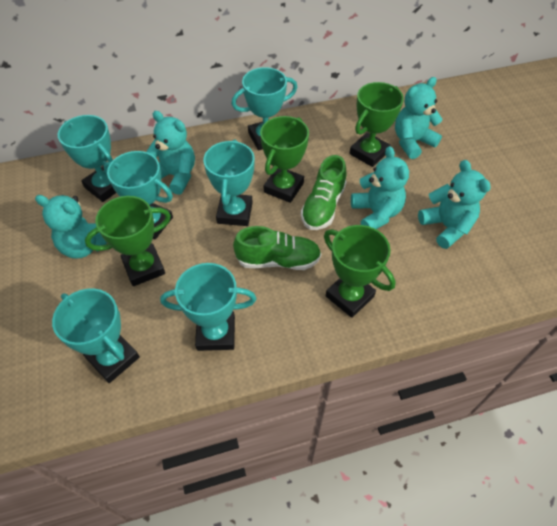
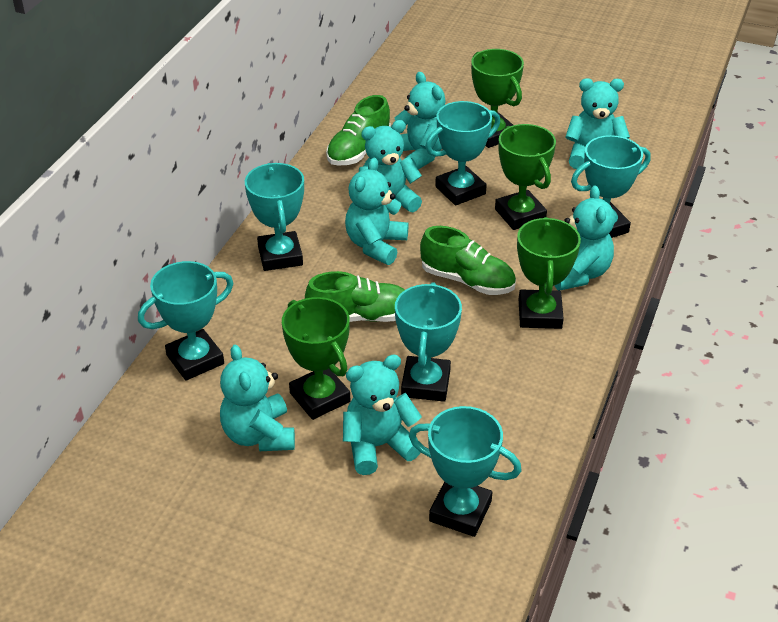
green shoe: 2 -> 3
turquoise teddy bear: 5 -> 7

